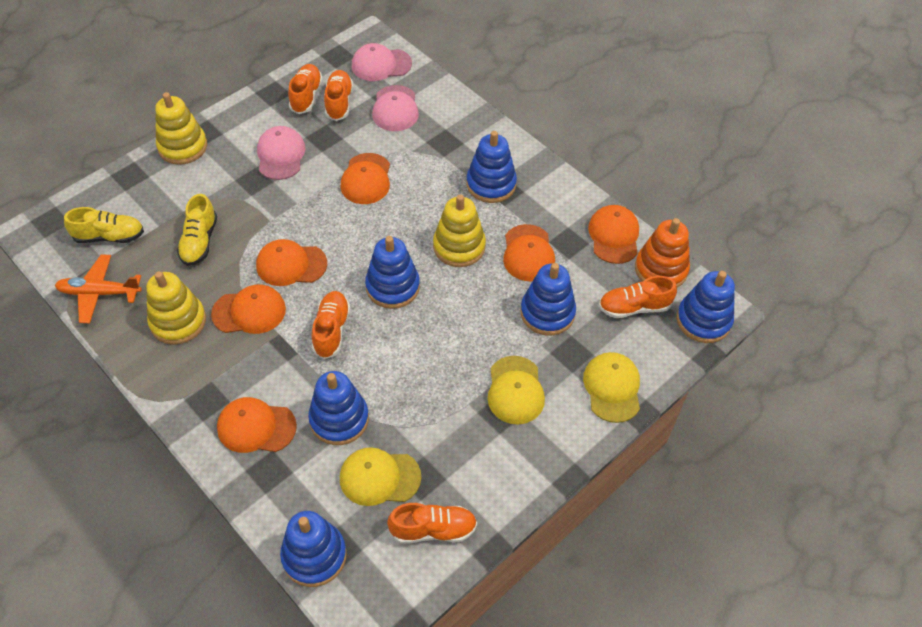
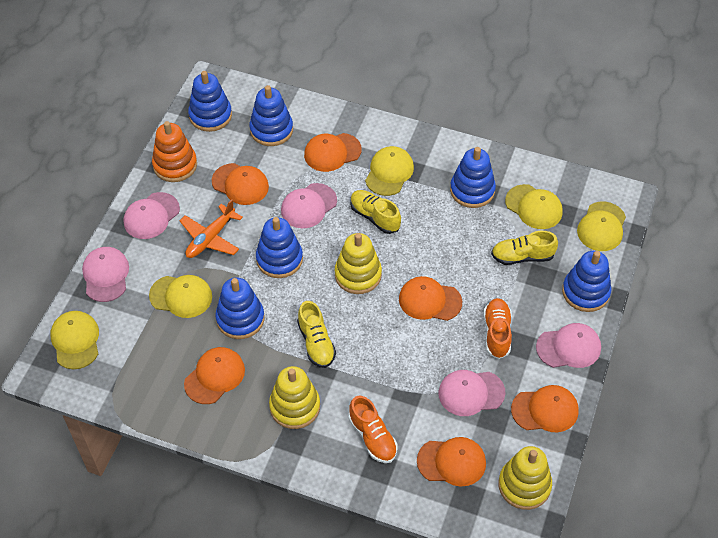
orange shoe: 5 -> 2
pink cap: 3 -> 5
yellow cap: 3 -> 5
yellow shoe: 2 -> 3

